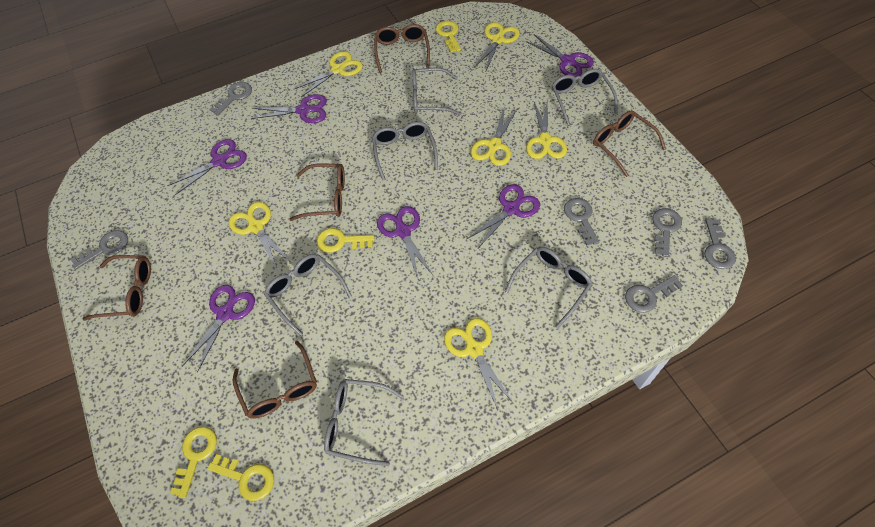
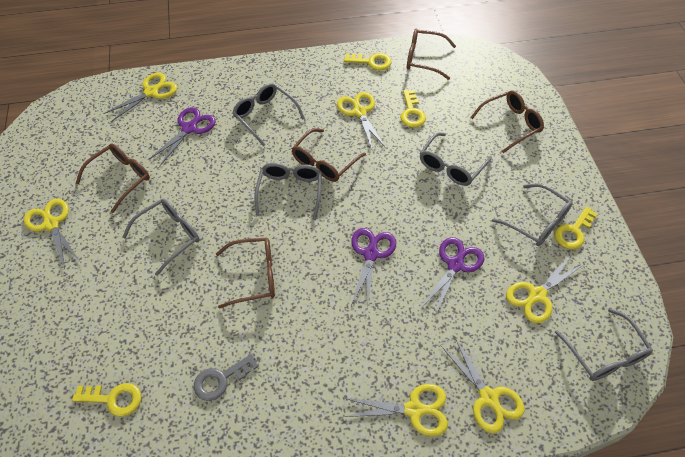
grey key: 6 -> 1
purple scissors: 6 -> 3

